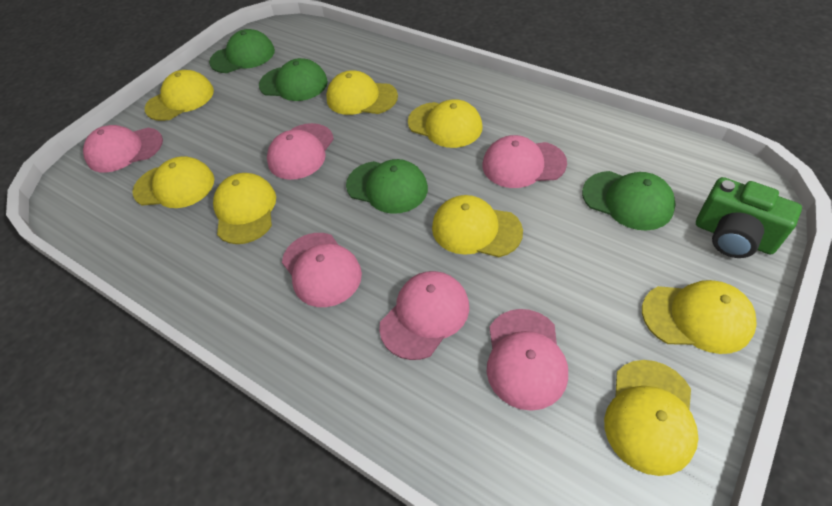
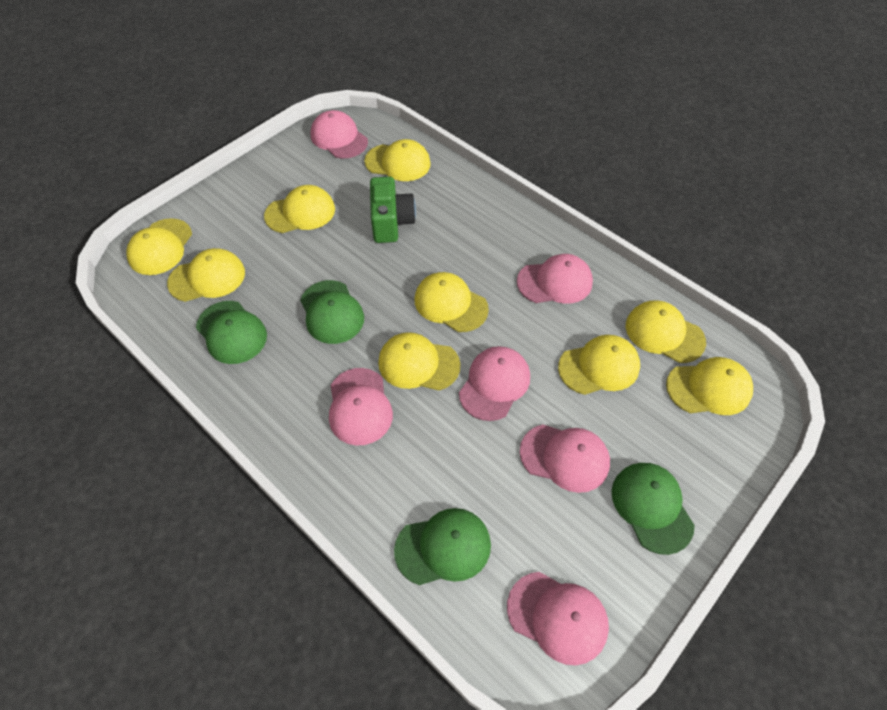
yellow cap: 8 -> 9

